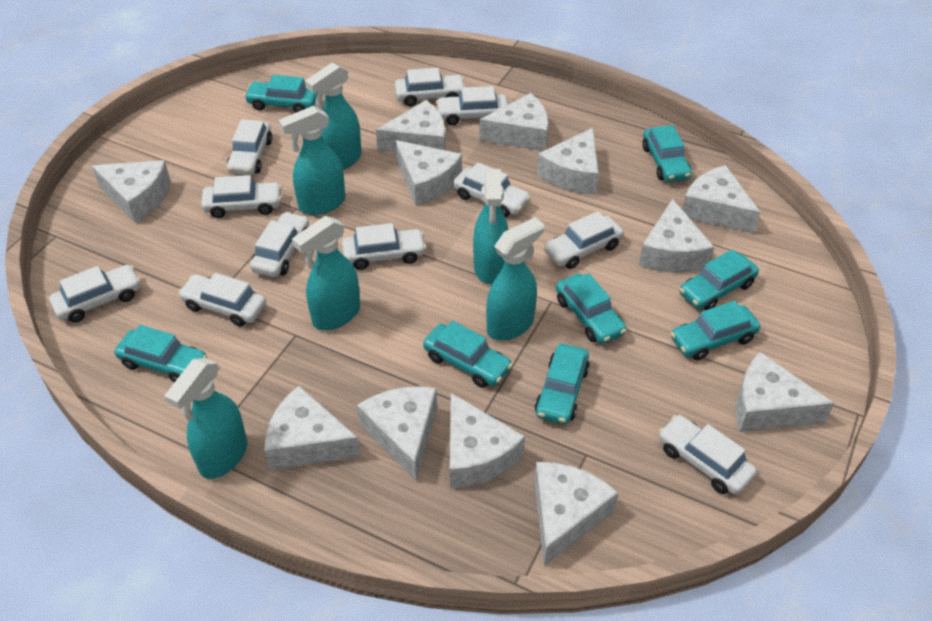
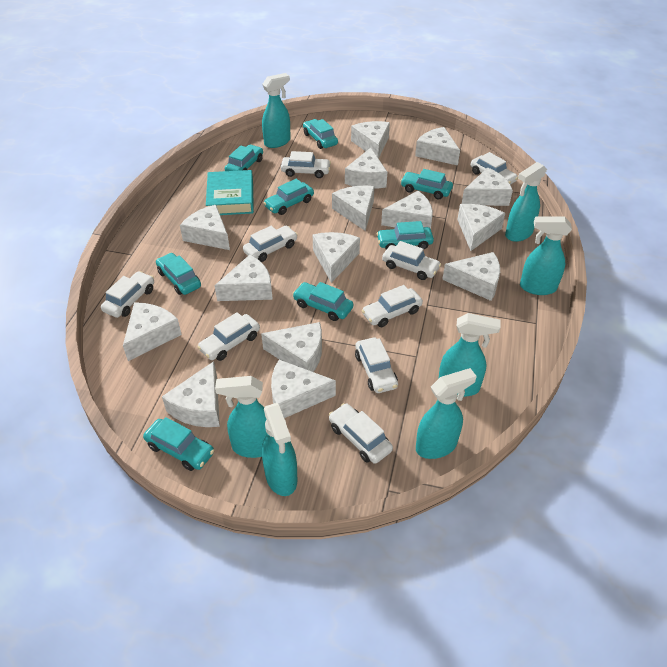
turquoise book: 0 -> 1
turquoise spray bottle: 6 -> 7
white car: 11 -> 9
white cheese: 12 -> 15

